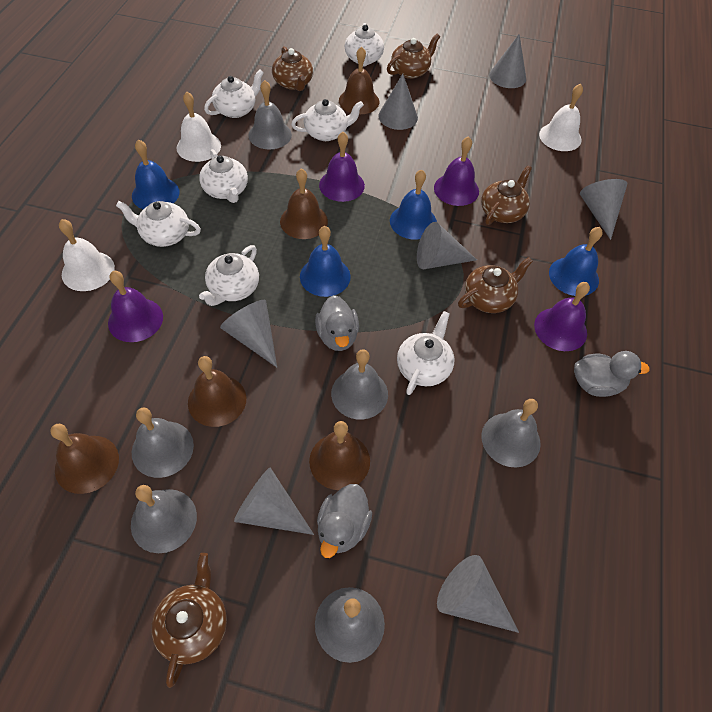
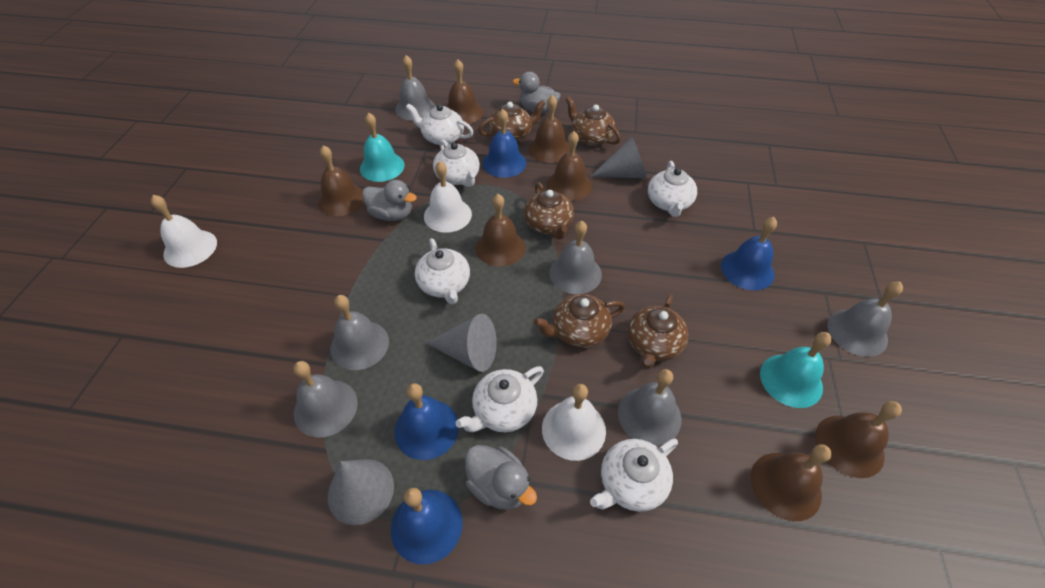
brown bell: 5 -> 7
grey cone: 7 -> 3
purple bell: 4 -> 0
turquoise bell: 0 -> 2
white teapot: 7 -> 6

